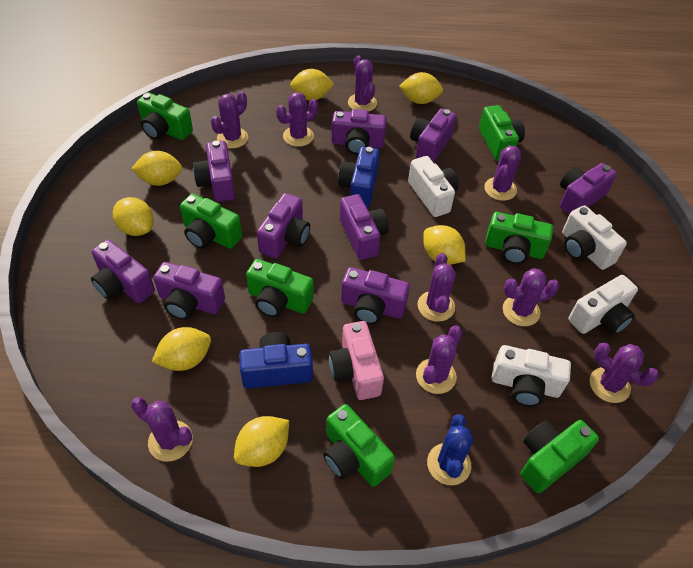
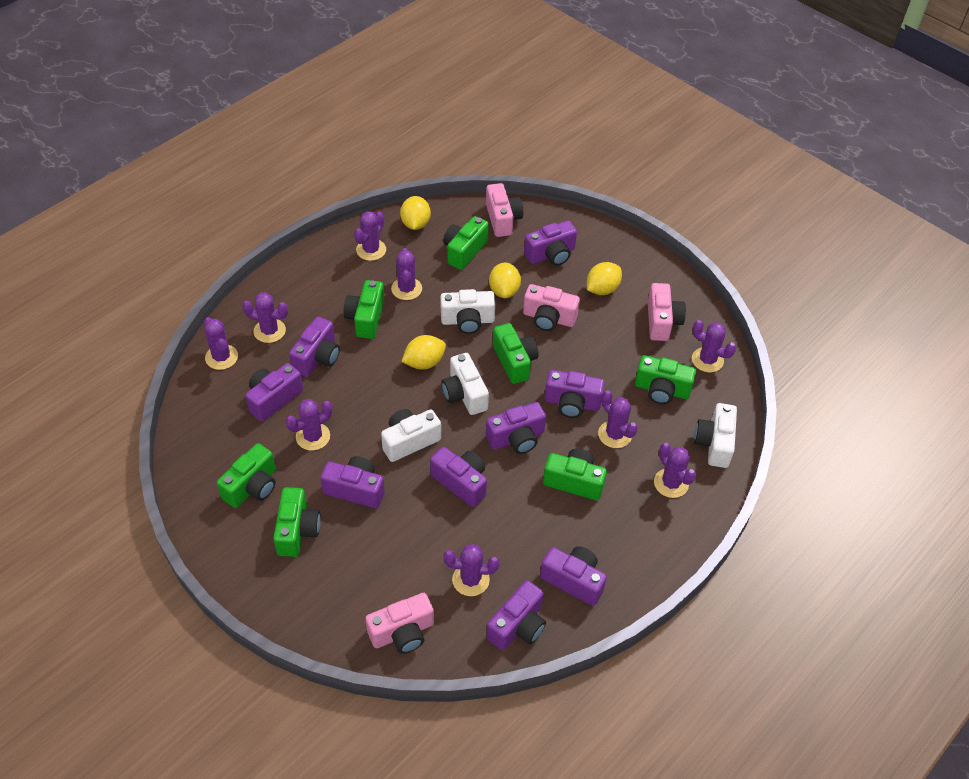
blue cactus: 1 -> 0
blue camera: 2 -> 0
pink camera: 1 -> 4
yellow lemon: 7 -> 4

